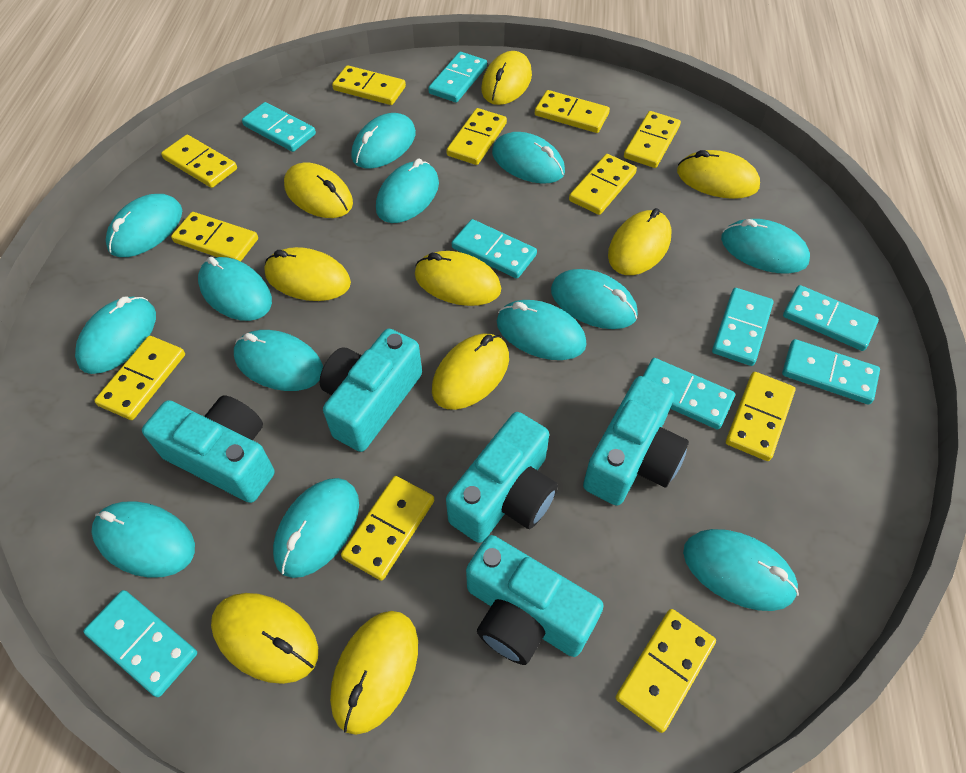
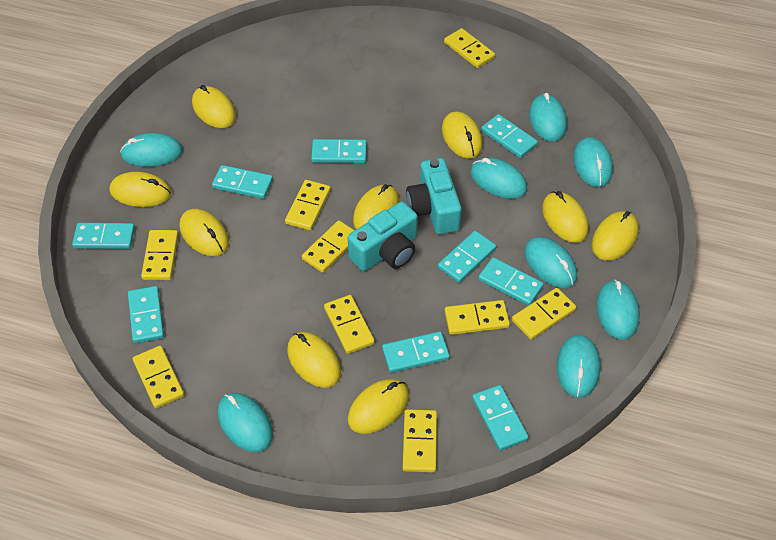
turquoise camera: 5 -> 2
turquoise domino: 8 -> 9
turquoise mouse: 13 -> 8
yellow domino: 11 -> 9

